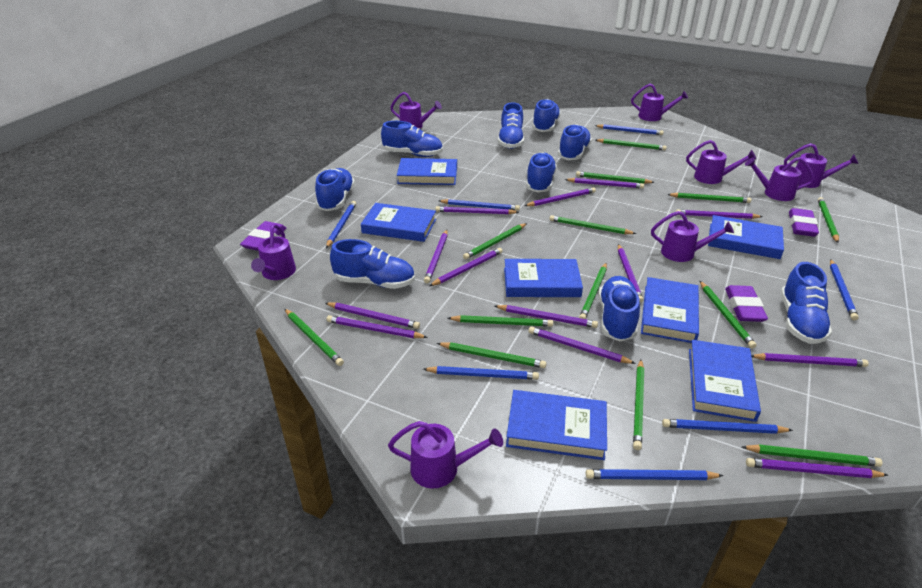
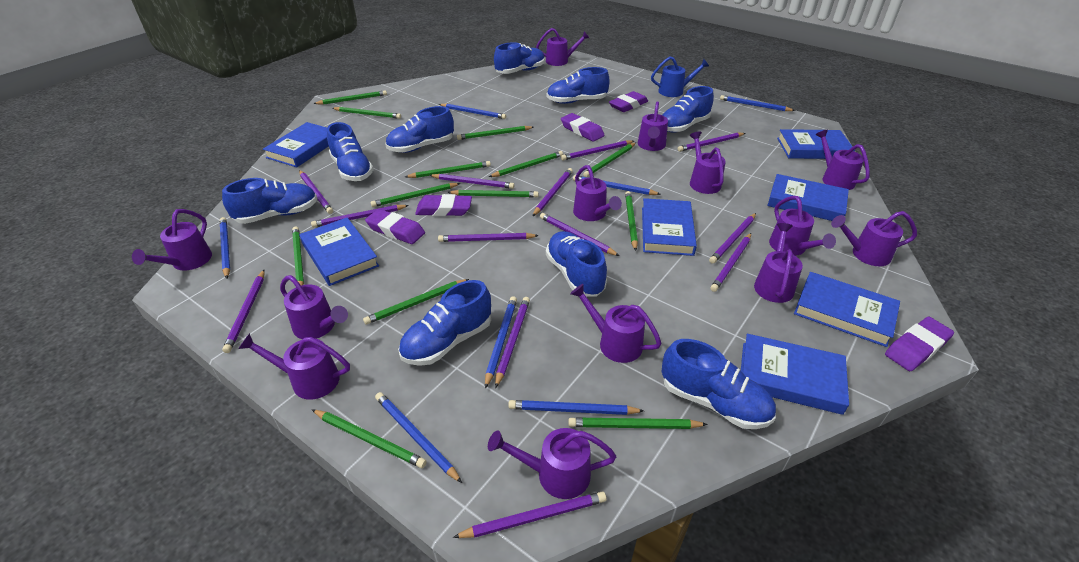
blue watering can: 0 -> 1
purple eraser: 3 -> 5
purple watering can: 8 -> 13

